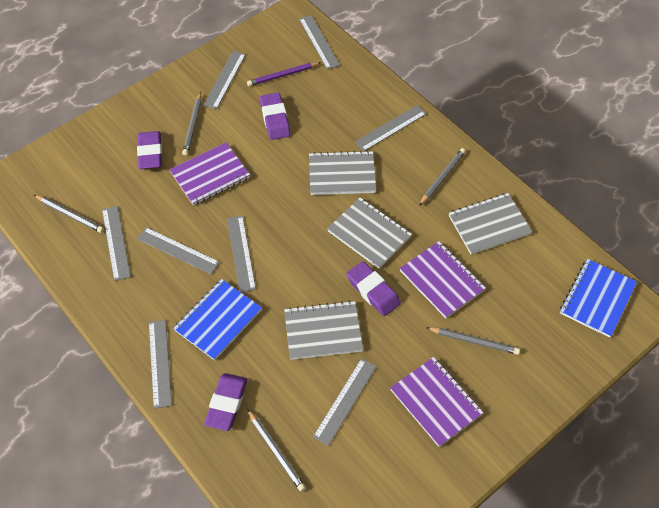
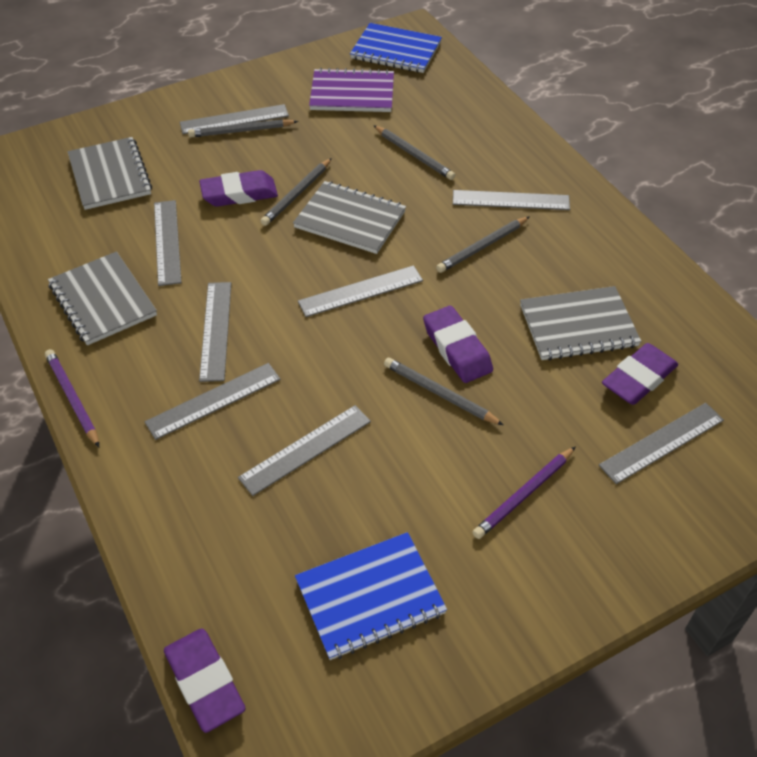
purple notebook: 3 -> 1
purple pencil: 1 -> 2

